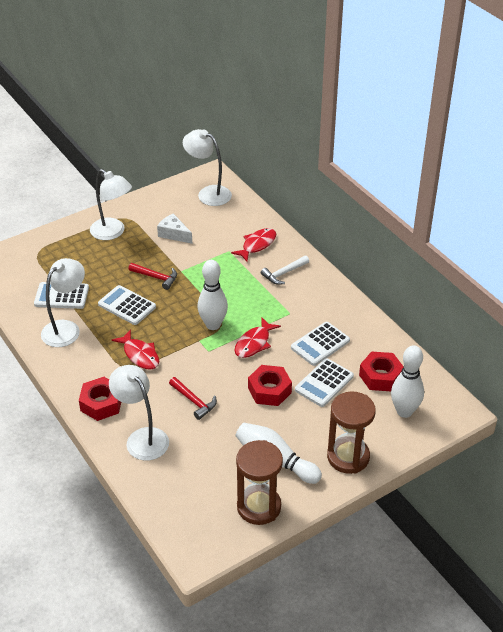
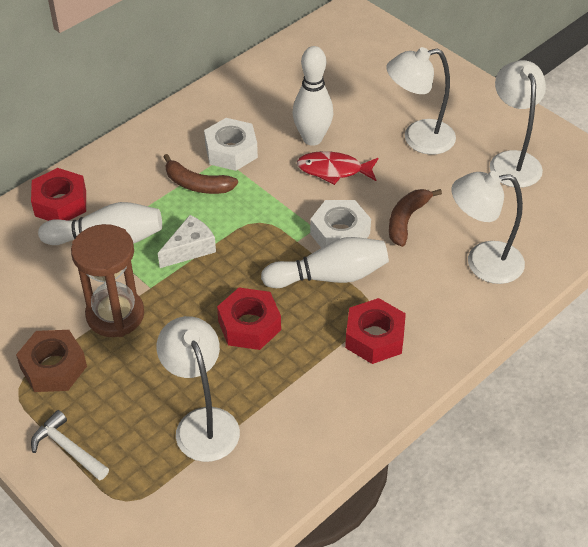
brown banana: 0 -> 2
brown hourglass: 2 -> 1
brown nut: 0 -> 1
red fish: 3 -> 1
red hammer: 2 -> 0
white calculator: 4 -> 0
white nut: 0 -> 2

